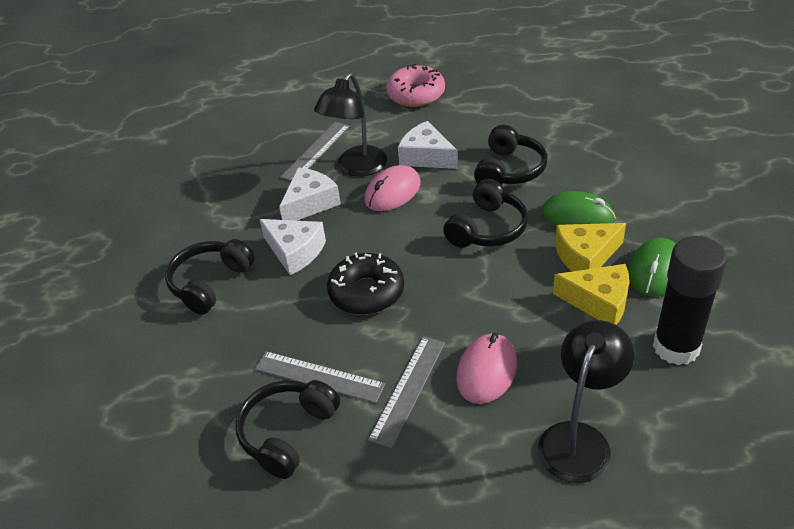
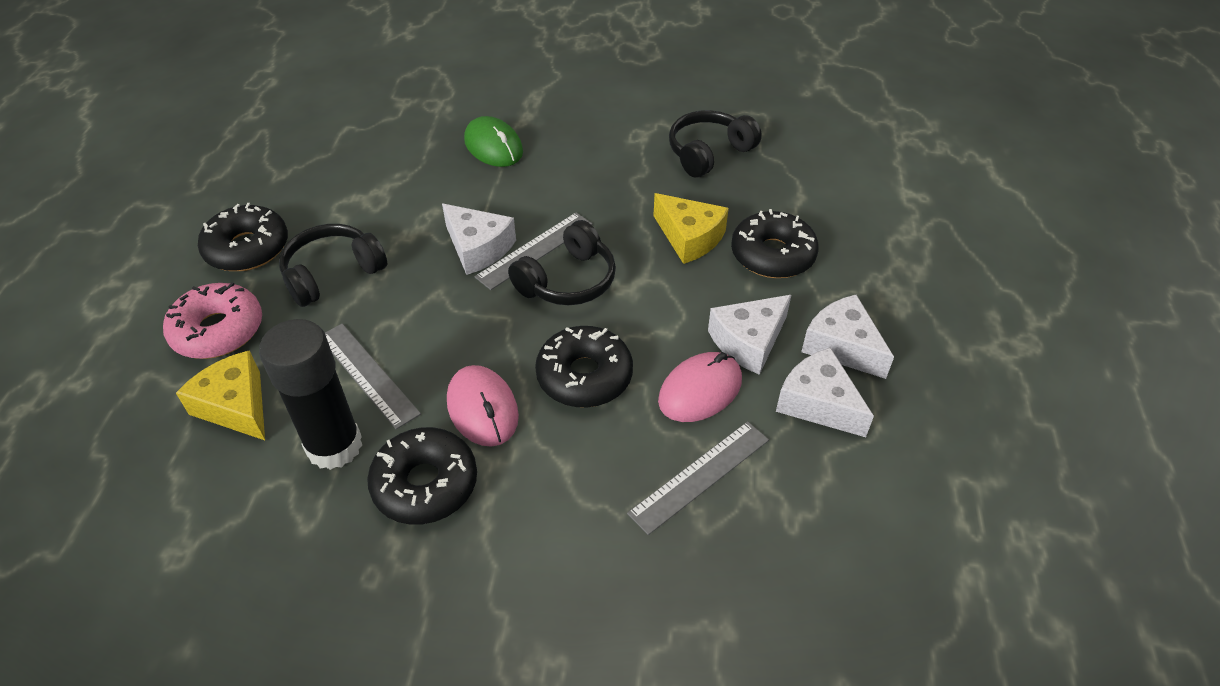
black donut: 1 -> 4
black headphones: 4 -> 3
black lamp: 2 -> 0
green mouse: 2 -> 1
white cheese: 3 -> 4

